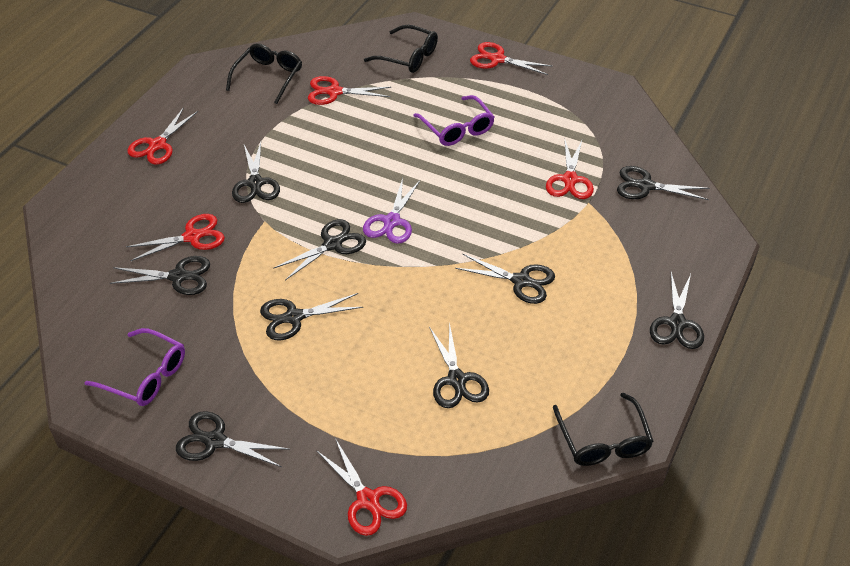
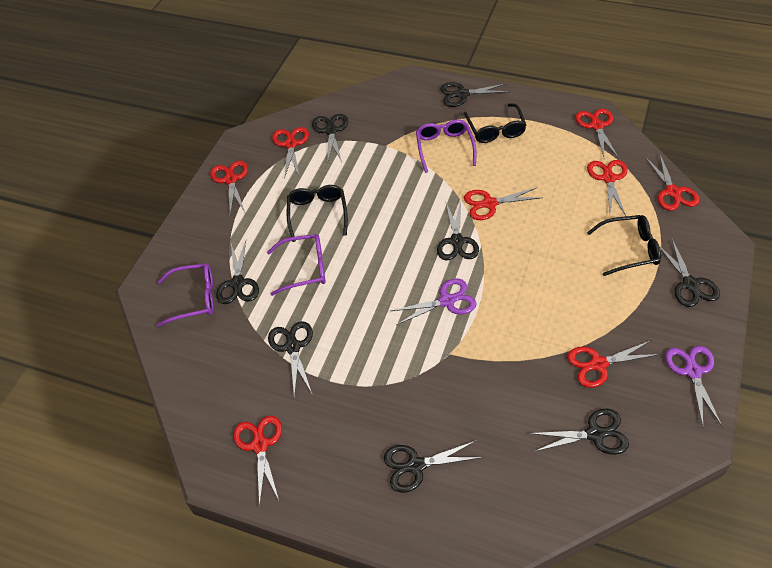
black scissors: 9 -> 8
purple glasses: 2 -> 3
purple scissors: 1 -> 2
red scissors: 6 -> 8

